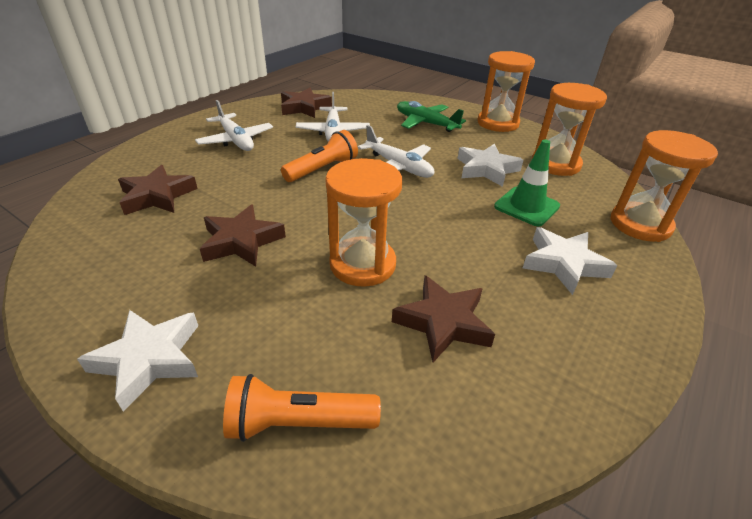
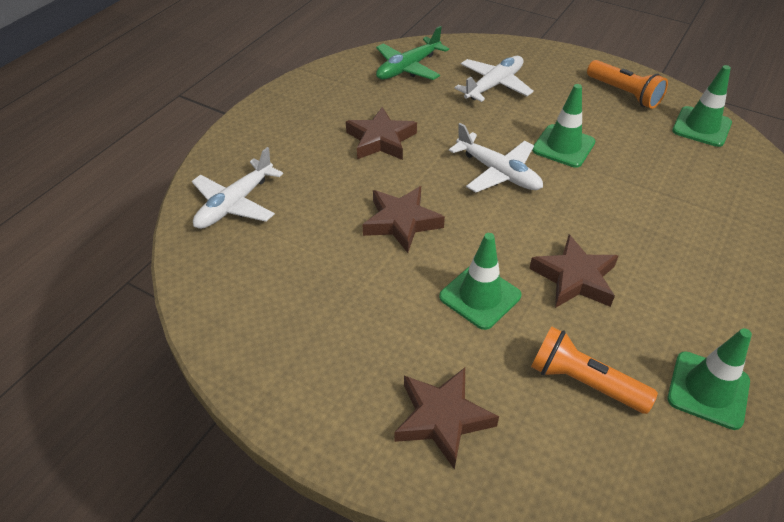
green traffic cone: 1 -> 4
orange hourglass: 4 -> 0
white star: 3 -> 0

